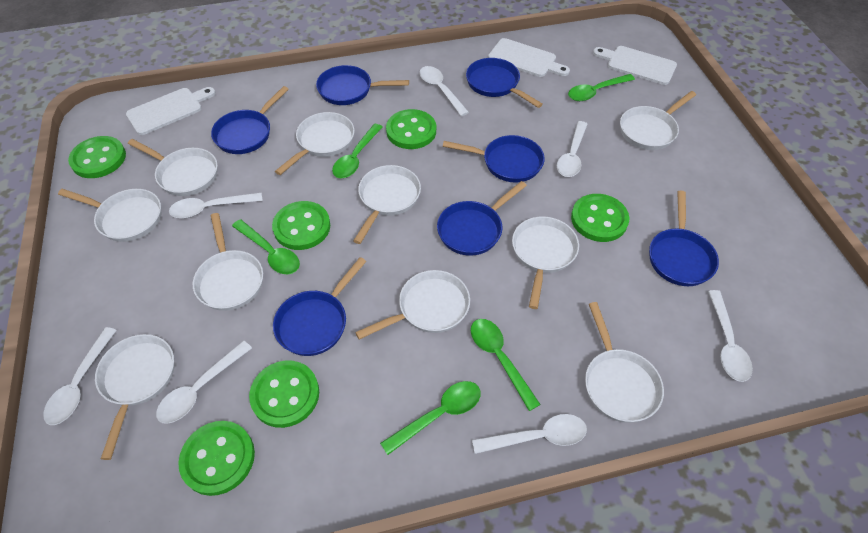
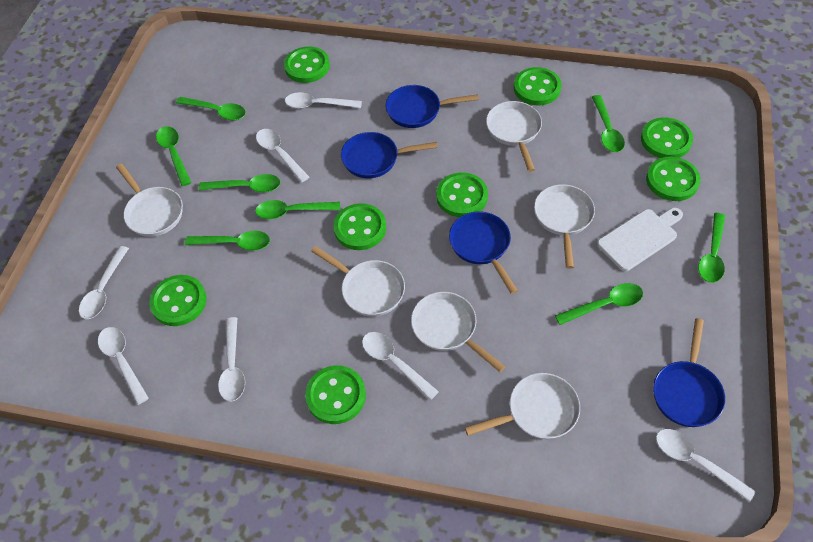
blue pan: 7 -> 4
green button: 6 -> 8
green spoon: 5 -> 8
white cutting board: 3 -> 1
white pan: 10 -> 6

